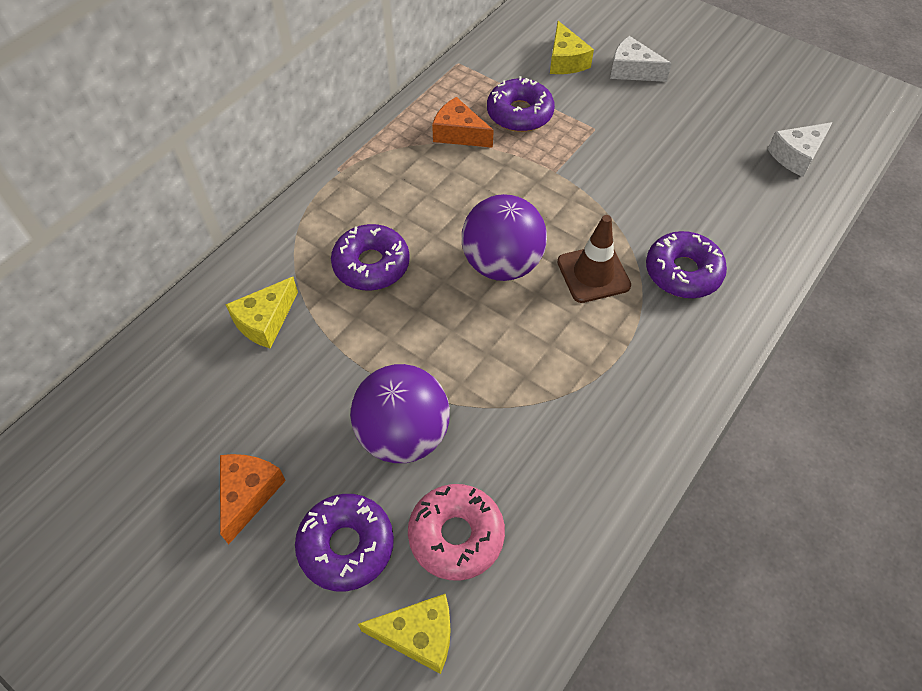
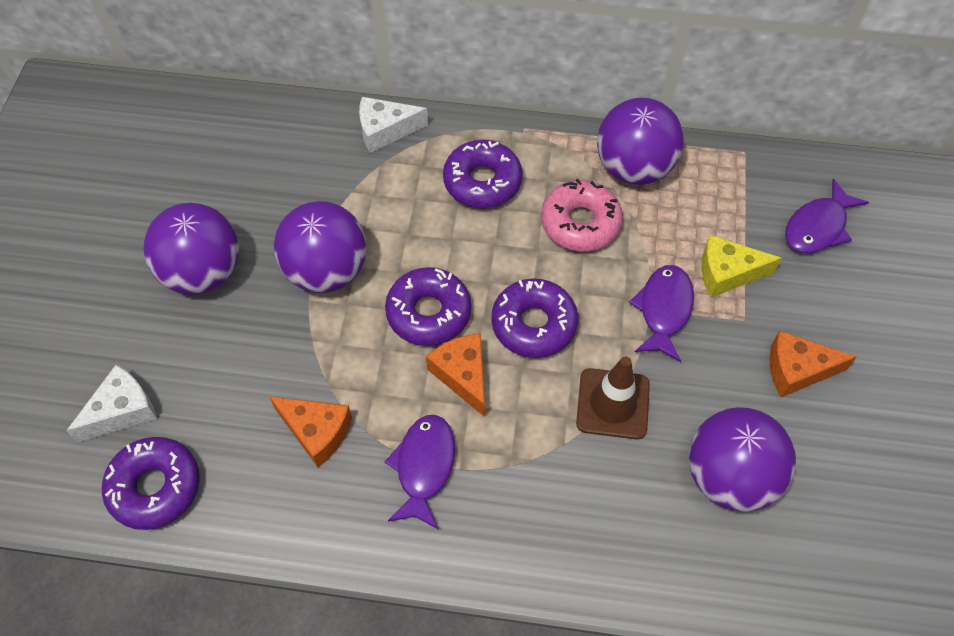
orange cheese: 2 -> 3
purple ball: 2 -> 4
purple fish: 0 -> 3
yellow cheese: 3 -> 1

